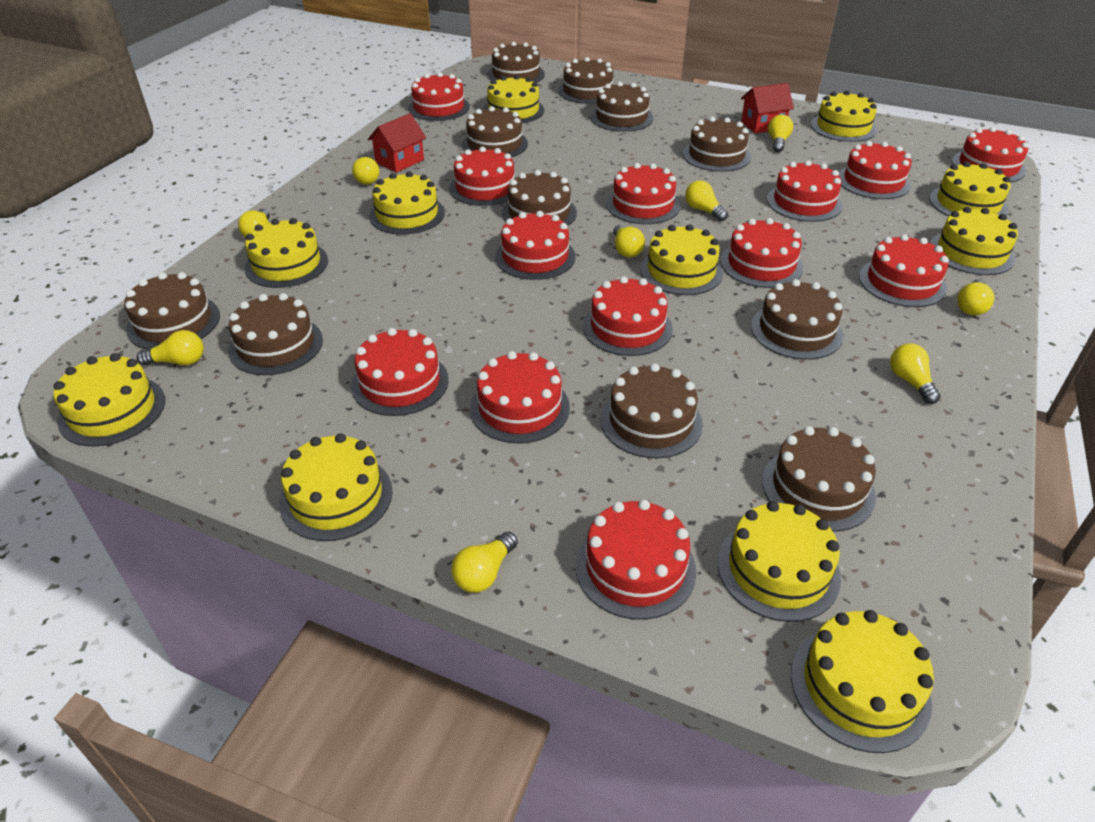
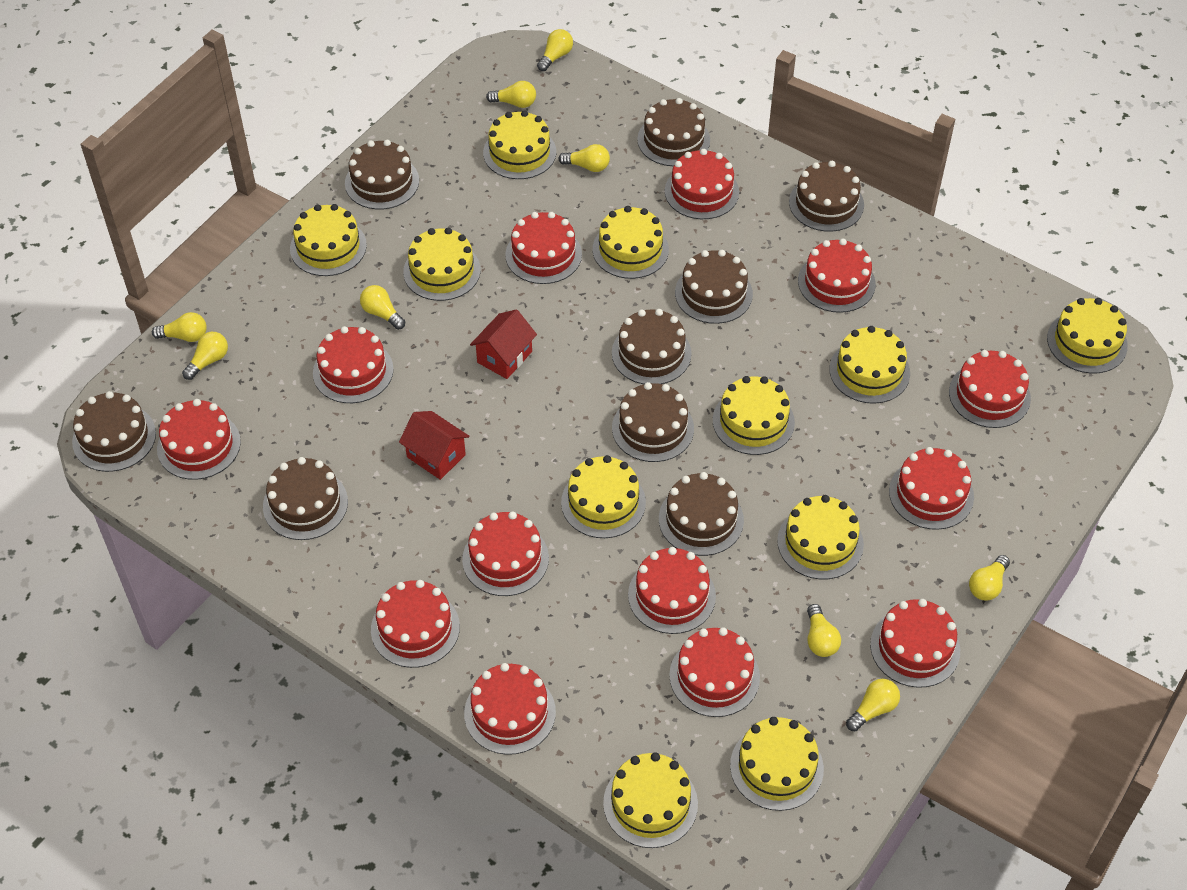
brown cake: 11 -> 9

